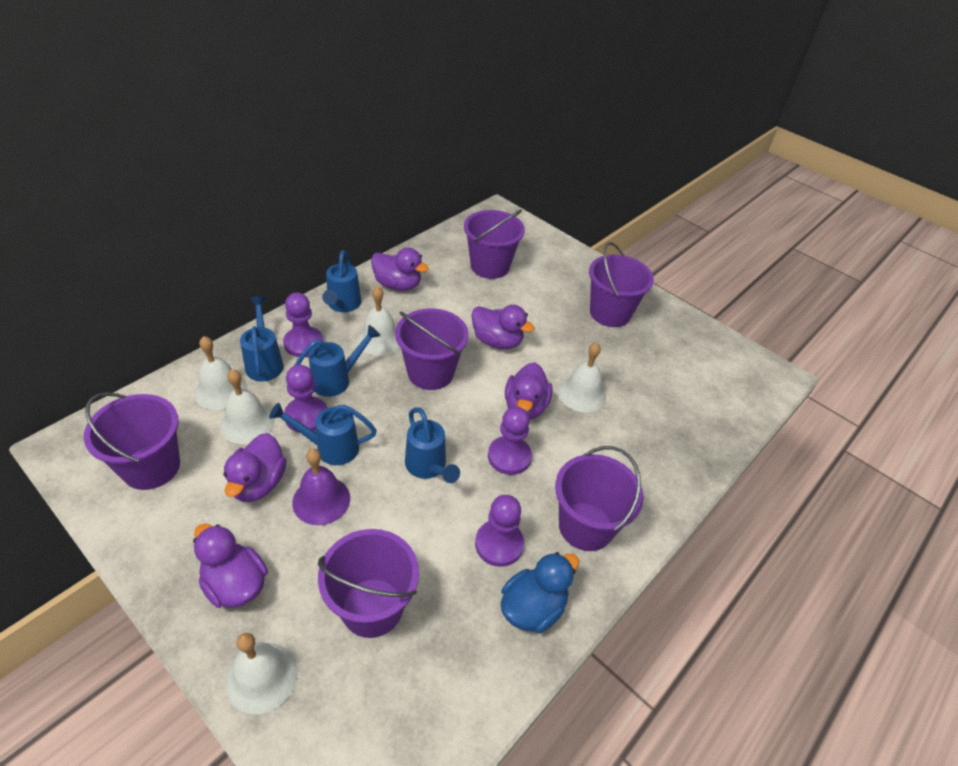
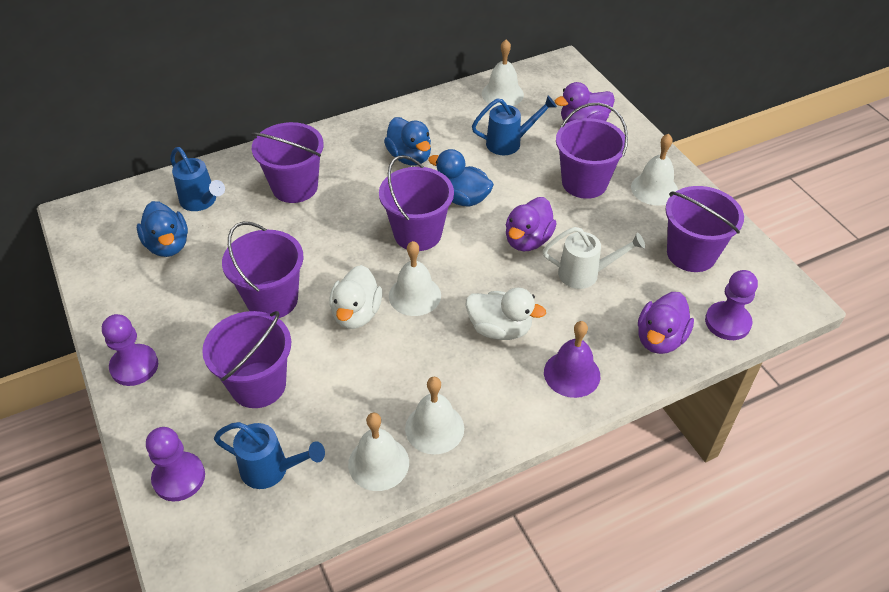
blue duck: 1 -> 3
blue watering can: 5 -> 3
purple duck: 5 -> 3
purple pawn: 4 -> 3
white duck: 0 -> 2
white watering can: 0 -> 1

